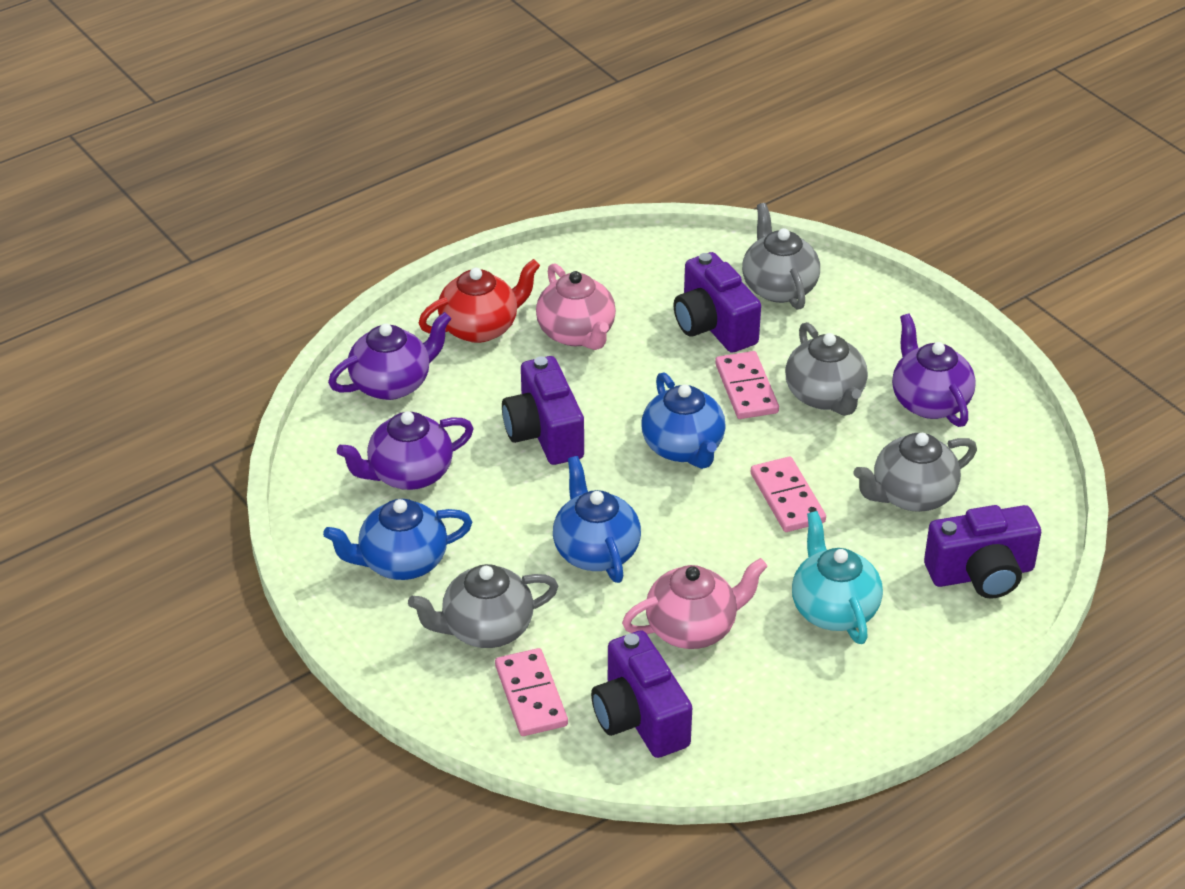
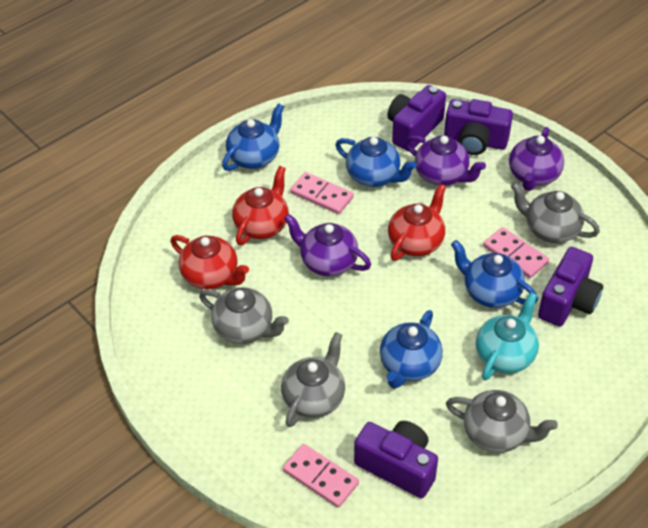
blue teapot: 3 -> 4
pink teapot: 2 -> 0
red teapot: 1 -> 3

